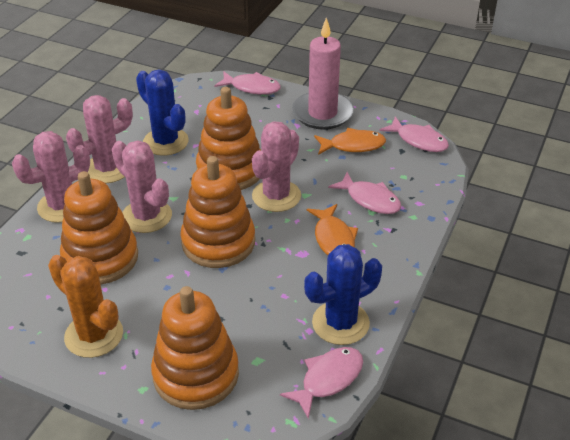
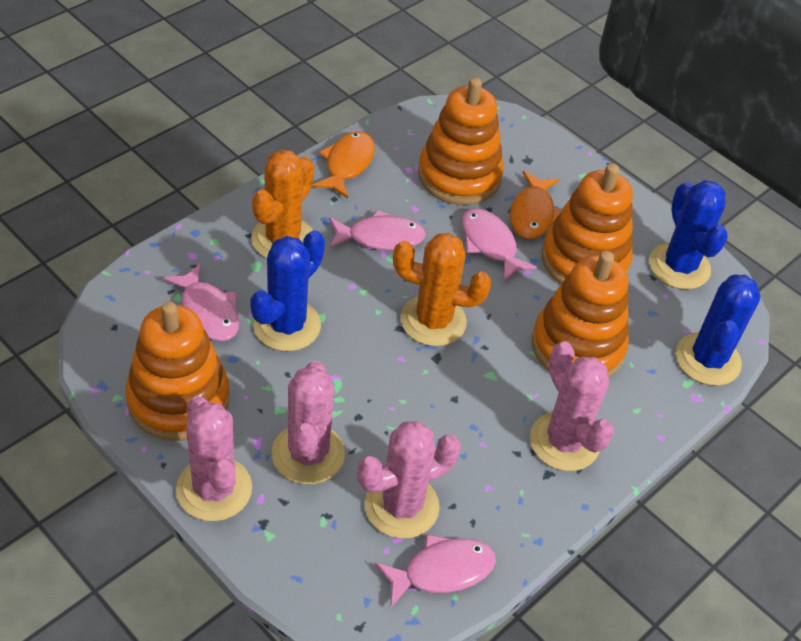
blue cactus: 2 -> 3
orange cactus: 1 -> 2
pink candle: 1 -> 0

